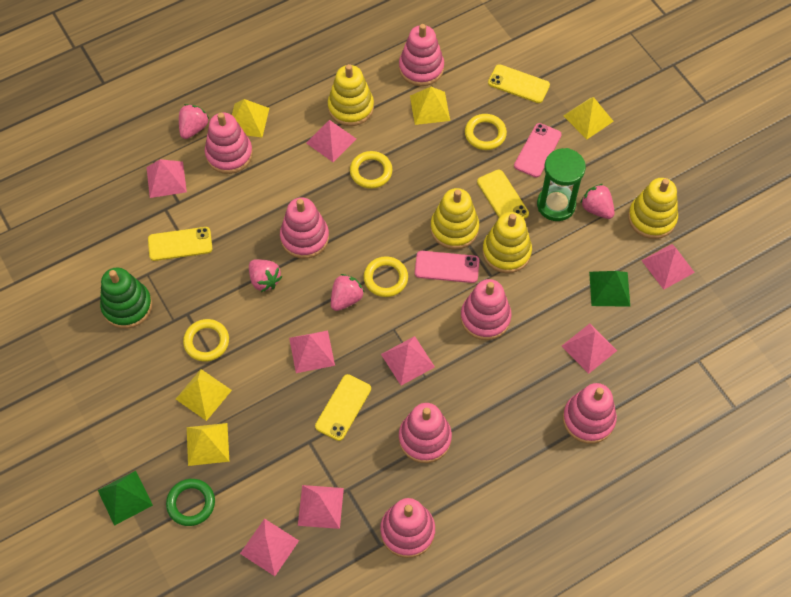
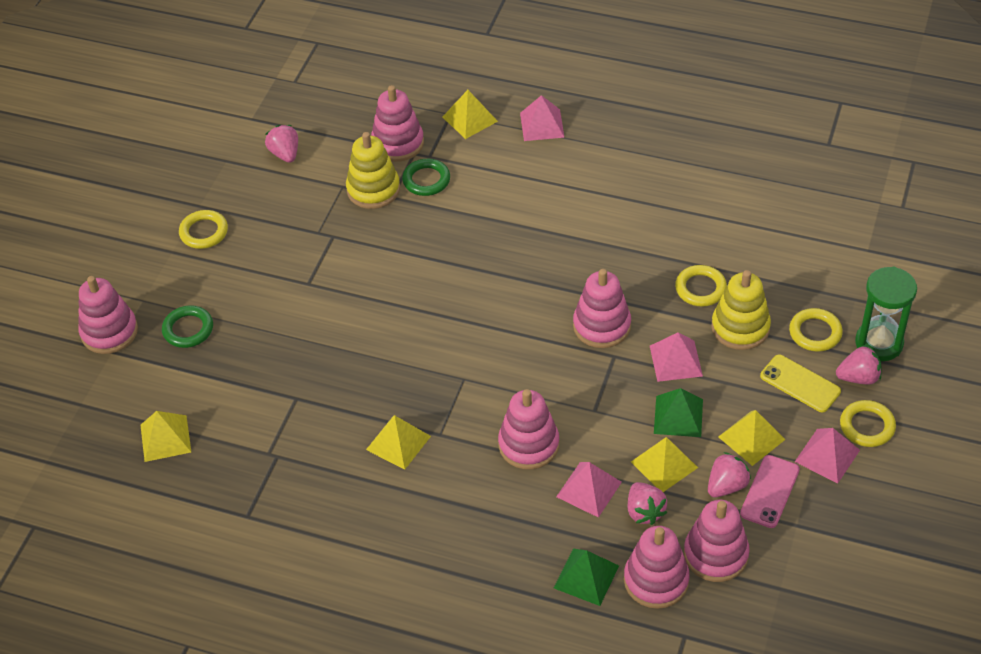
green ring: 1 -> 2
green stacking toy: 1 -> 0
pink phone: 2 -> 1
pink pyramid: 8 -> 4
pink stacking toy: 7 -> 6
yellow phone: 4 -> 1
yellow stacking toy: 4 -> 2

